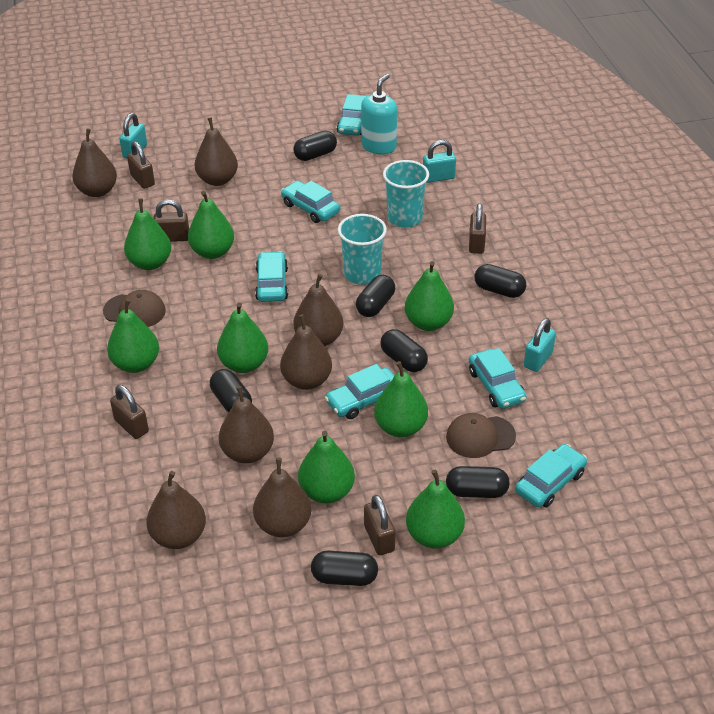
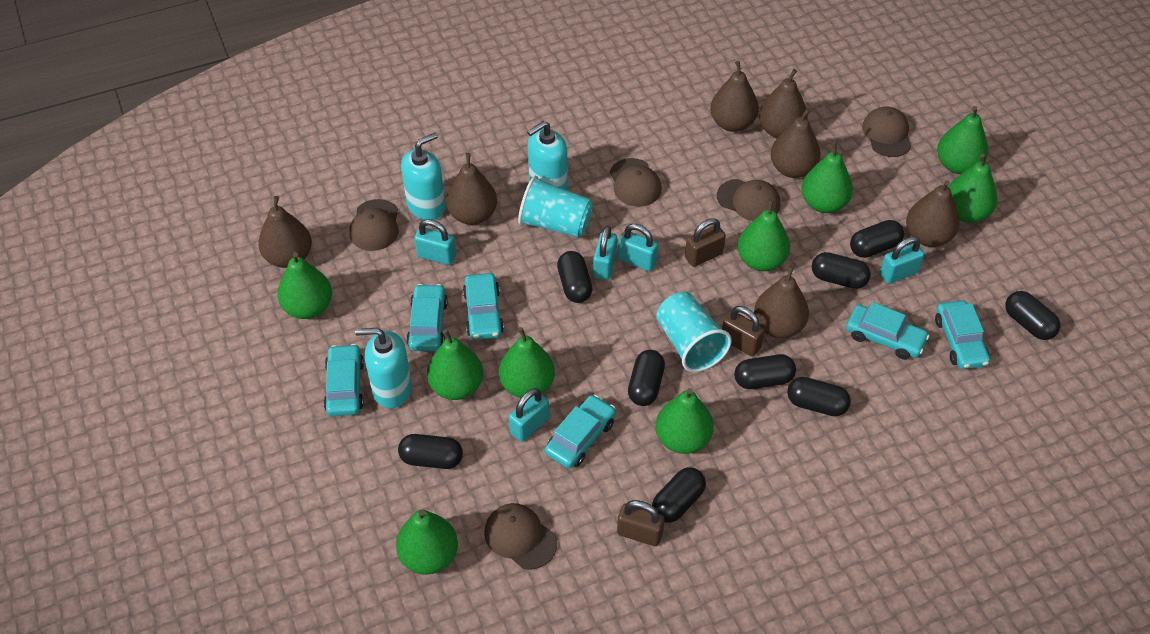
black capsule: 7 -> 9
brown cap: 2 -> 5
brown padlock: 5 -> 3
green pear: 8 -> 9
turquoise padlock: 3 -> 5
turquoise soap dispenser: 1 -> 3

